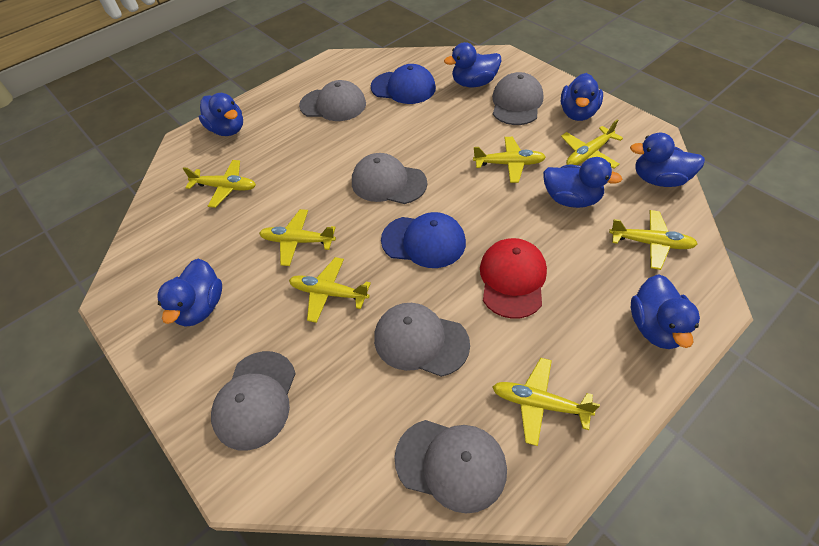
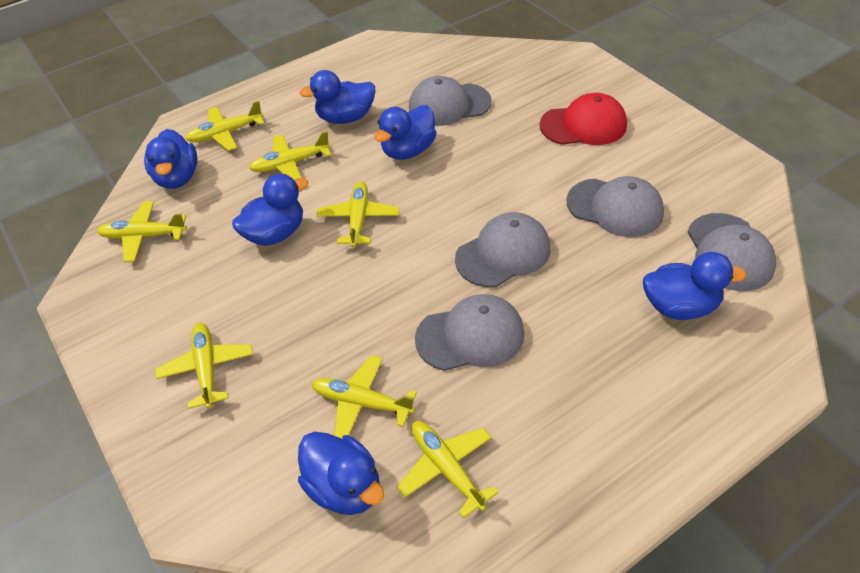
blue cap: 2 -> 0
blue duck: 7 -> 6
grey cap: 6 -> 5

